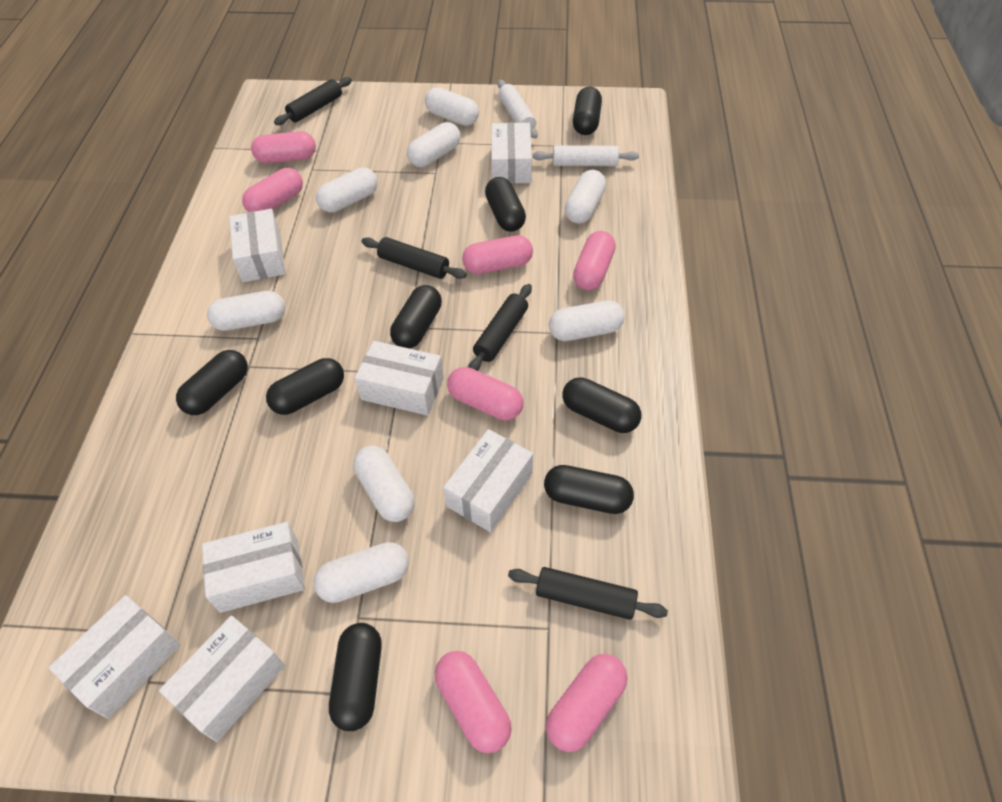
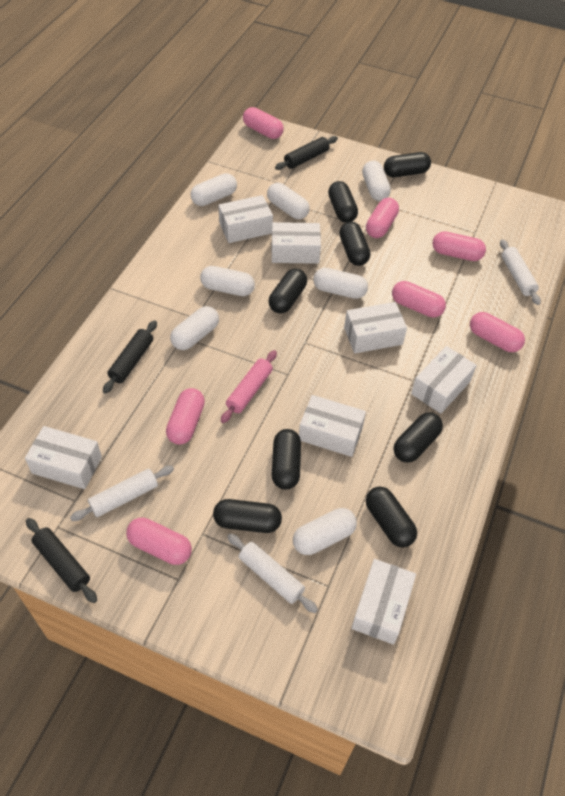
black rolling pin: 4 -> 3
pink rolling pin: 0 -> 1
white capsule: 8 -> 7
white rolling pin: 2 -> 3

